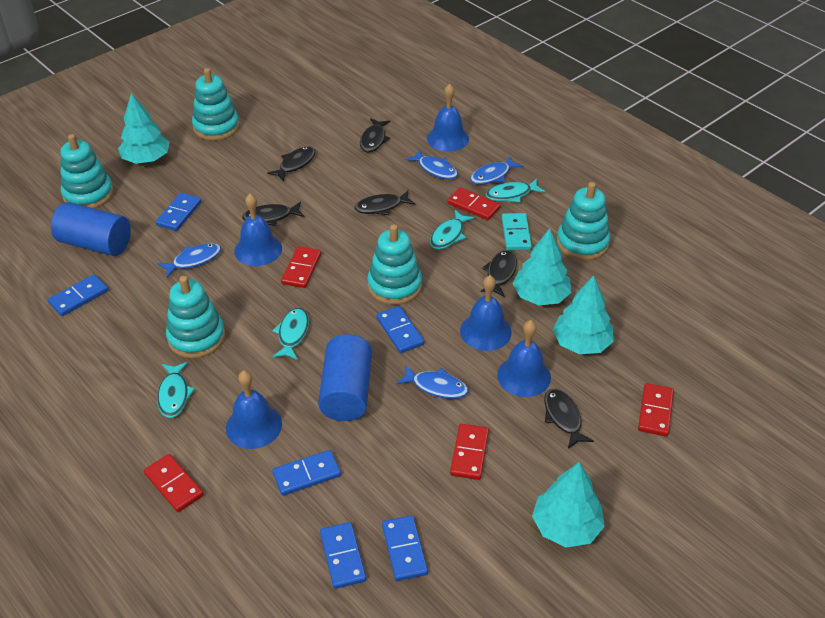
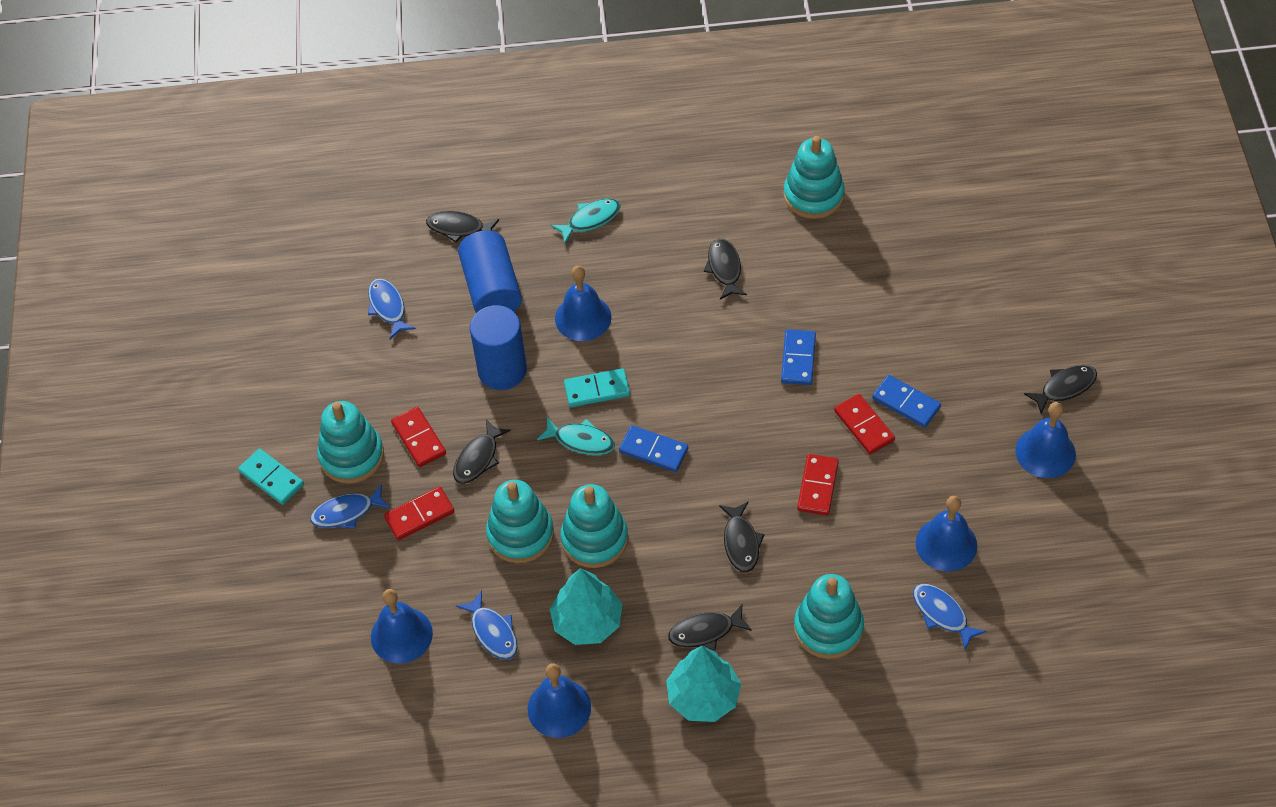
blue domino: 6 -> 3
red domino: 5 -> 4
turquoise domino: 1 -> 2
turquoise fish: 4 -> 2
turquoise tree: 4 -> 2

